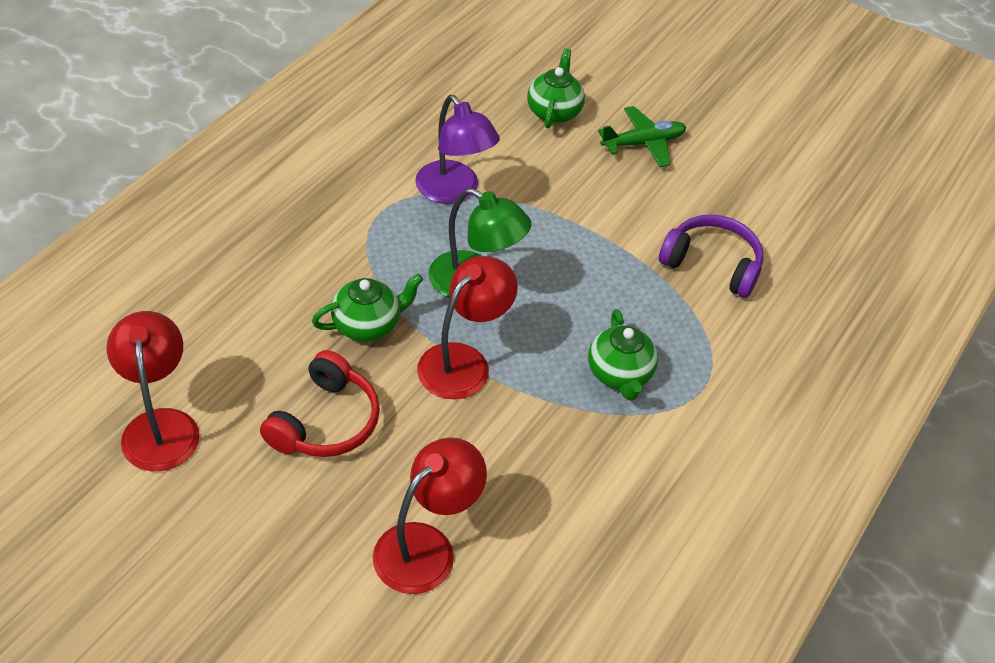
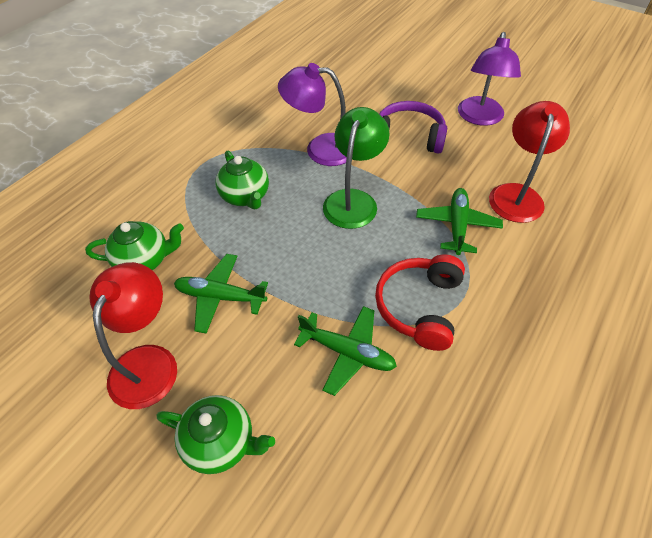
green plane: 1 -> 3
purple lamp: 1 -> 2
red lamp: 3 -> 2

